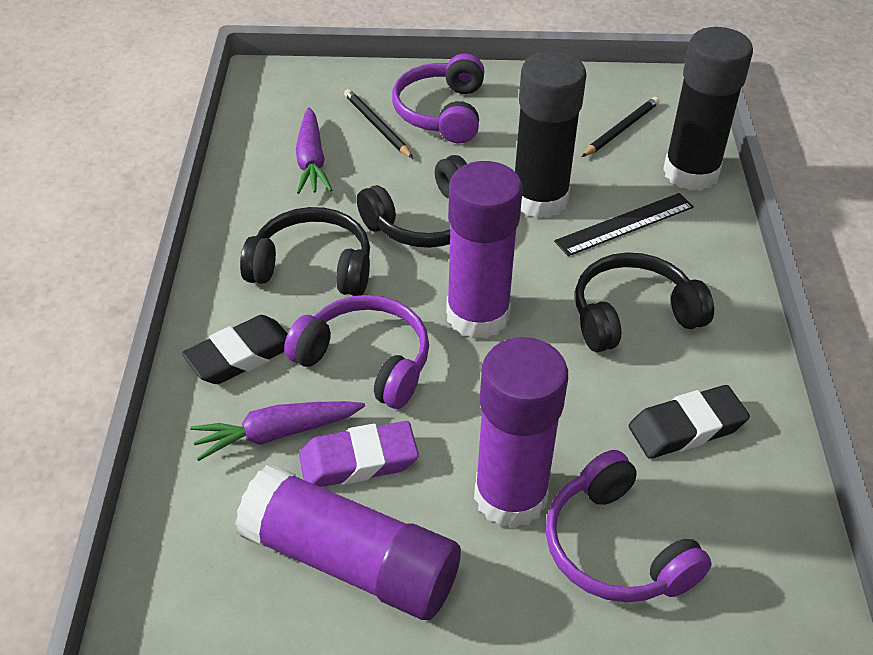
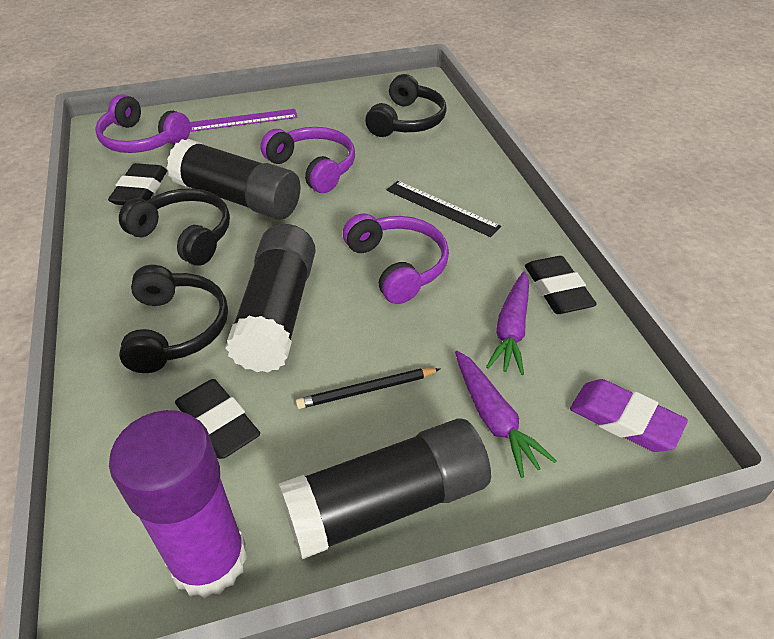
black eraser: 2 -> 3
black glue stick: 2 -> 3
black pencil: 2 -> 1
purple glue stick: 3 -> 1
purple ruler: 0 -> 1

